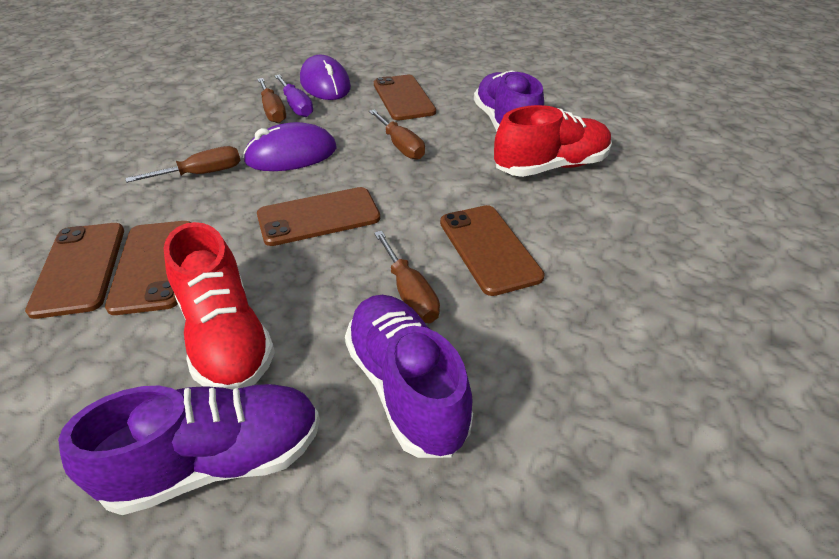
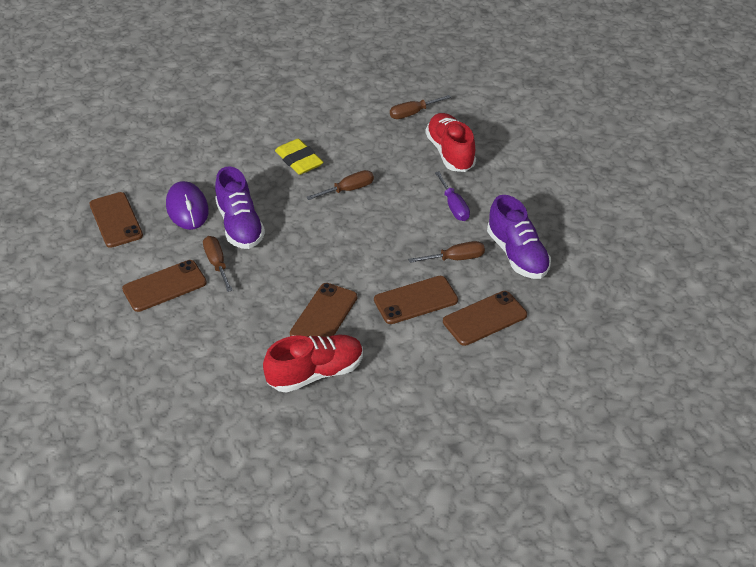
purple mouse: 2 -> 1
purple shoe: 3 -> 2
yellow eraser: 0 -> 1

